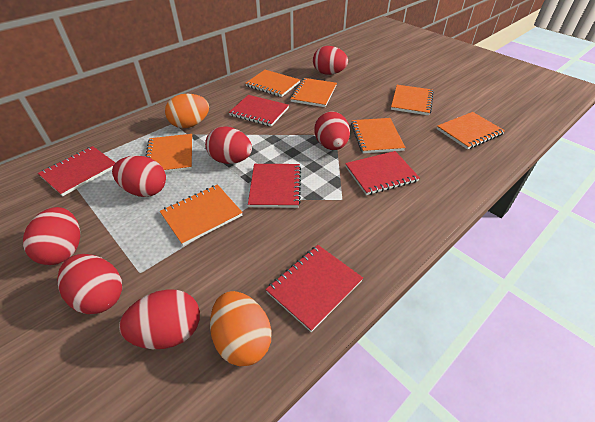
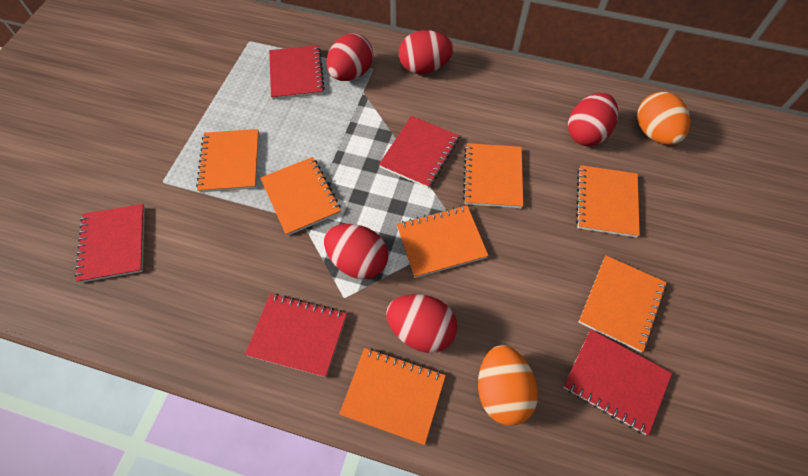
red egg: 7 -> 5

